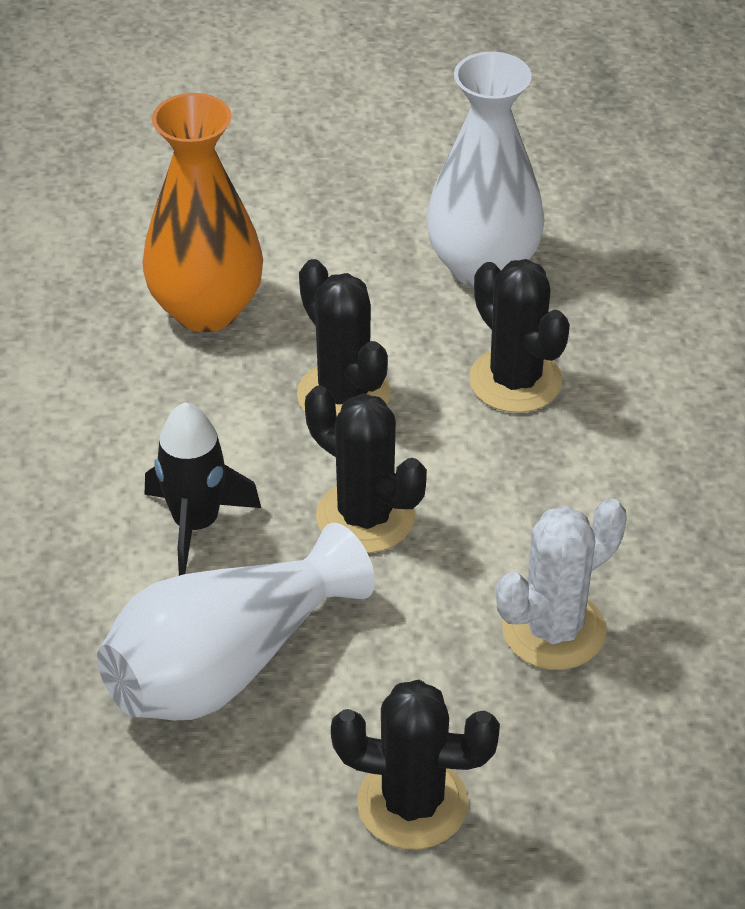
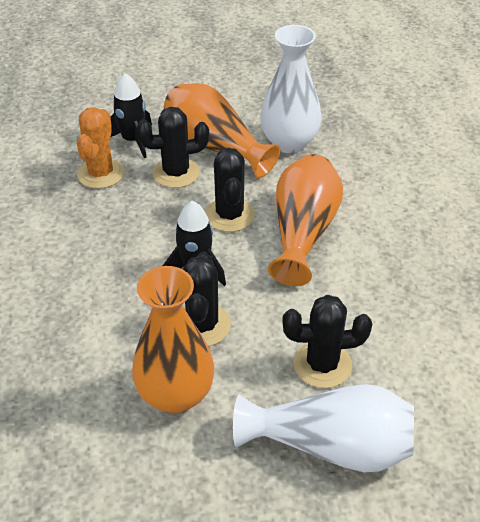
black rocket: 1 -> 2
orange cactus: 0 -> 1
orange vase: 1 -> 3
white cactus: 1 -> 0

